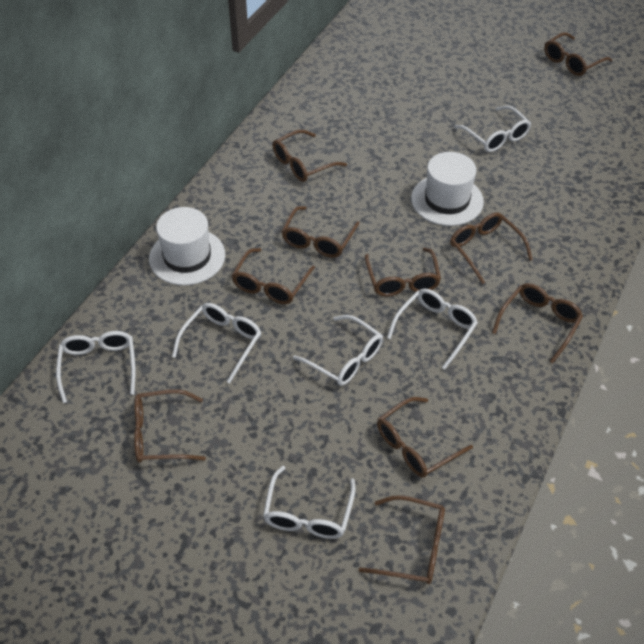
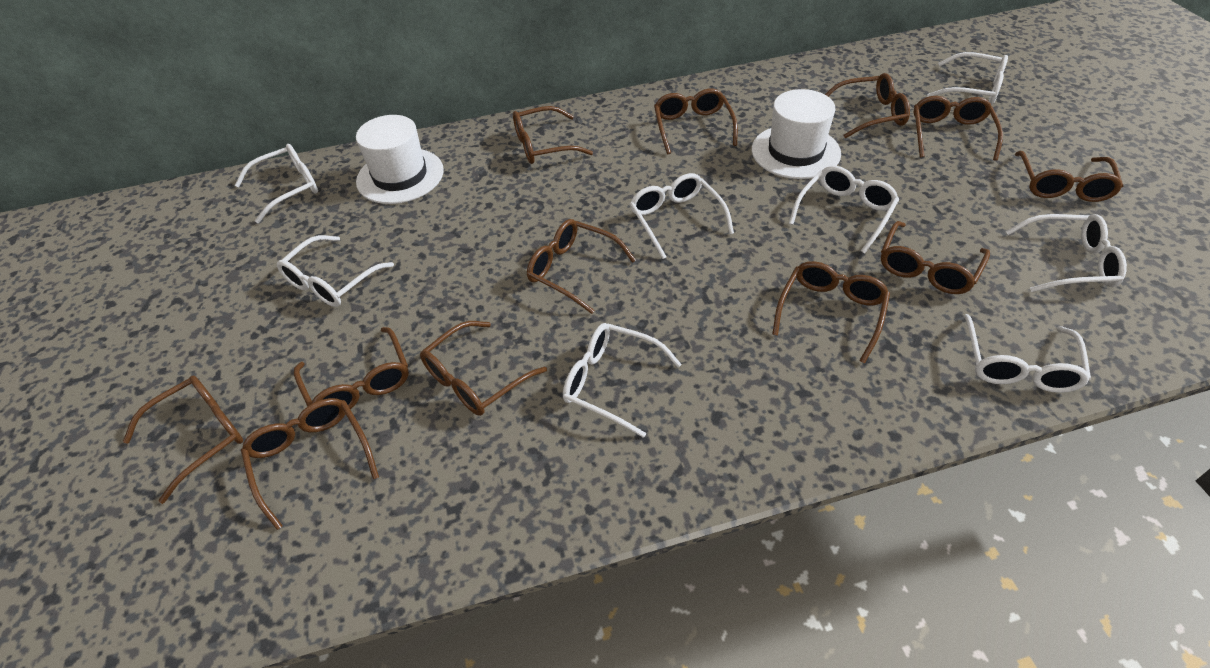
brown glasses: 10 -> 12
white glasses: 6 -> 8

